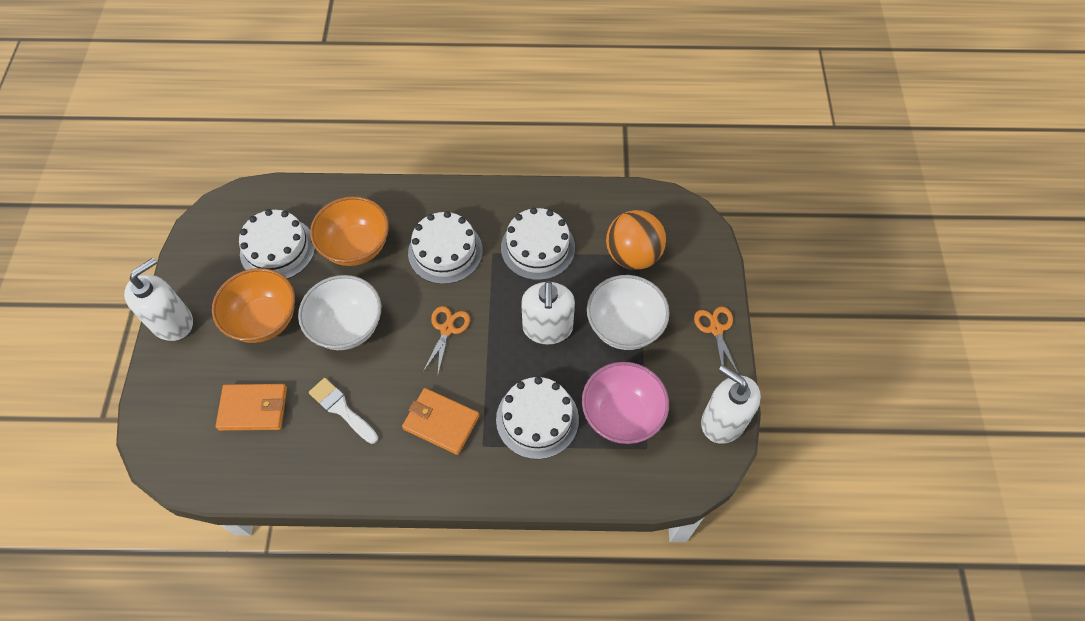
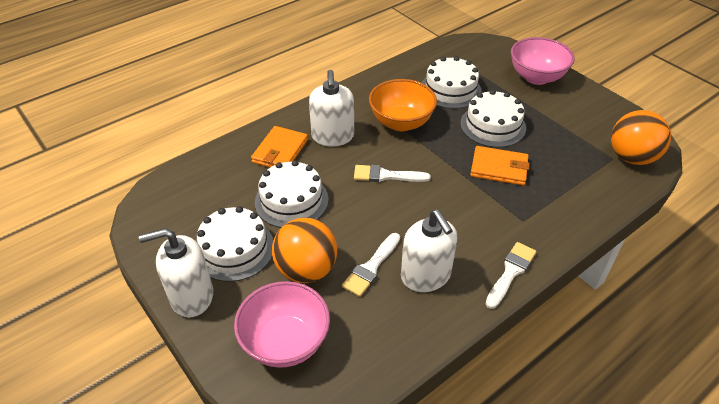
orange ball: 1 -> 2
orange bowl: 2 -> 1
orange scissors: 2 -> 0
pink bowl: 1 -> 2
white bowl: 2 -> 0
white brush: 1 -> 3

